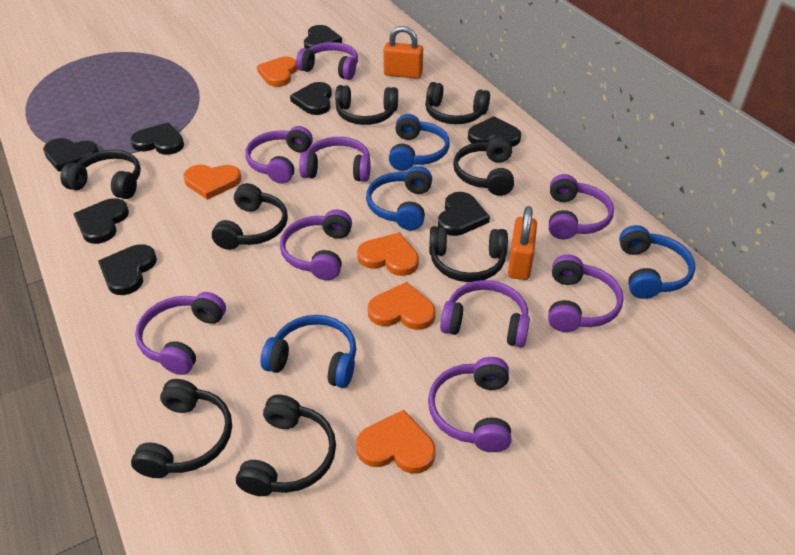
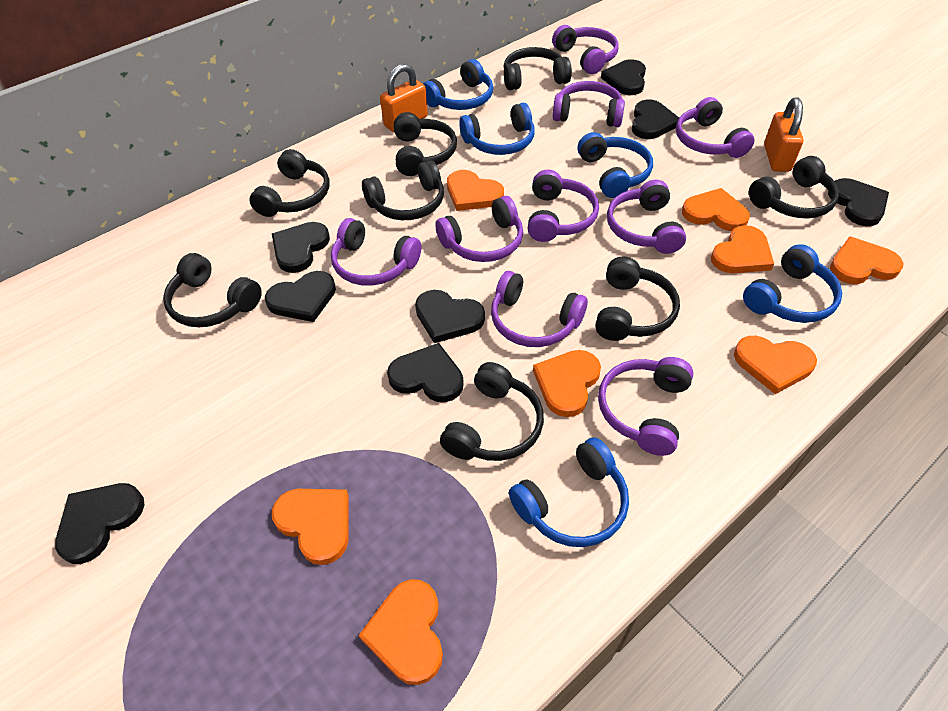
blue headphones: 4 -> 5
orange heart: 5 -> 8

